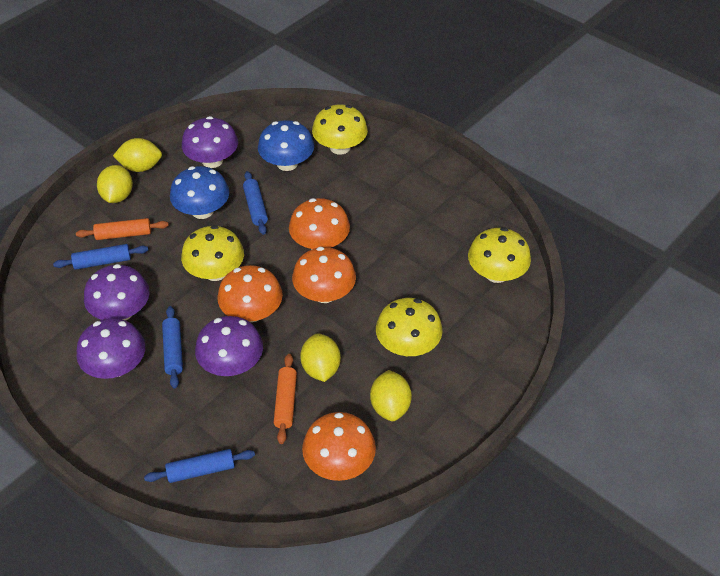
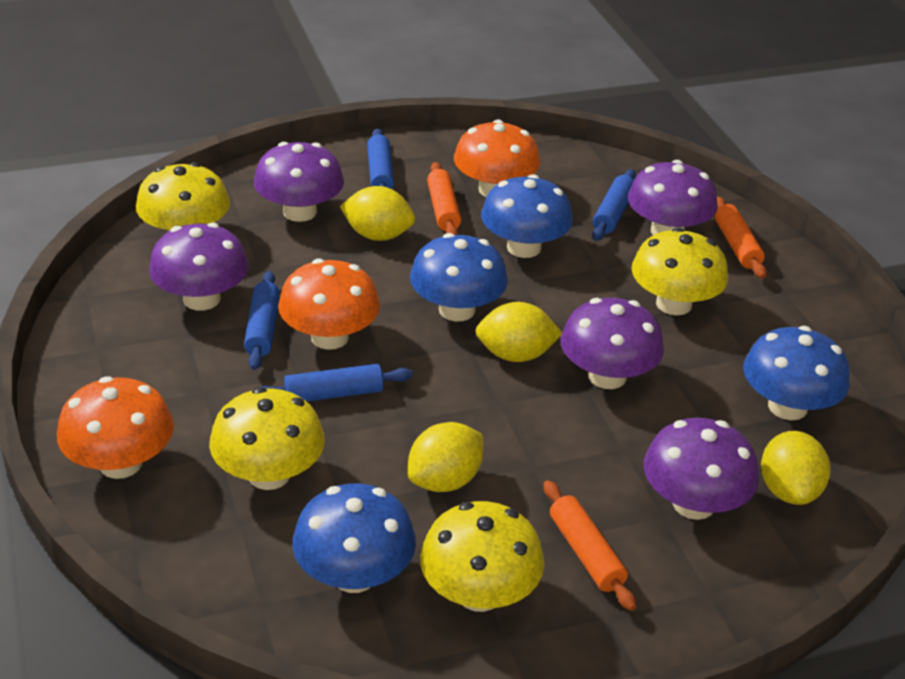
blue mushroom: 2 -> 4
orange mushroom: 4 -> 3
orange rolling pin: 2 -> 3
purple mushroom: 4 -> 5

